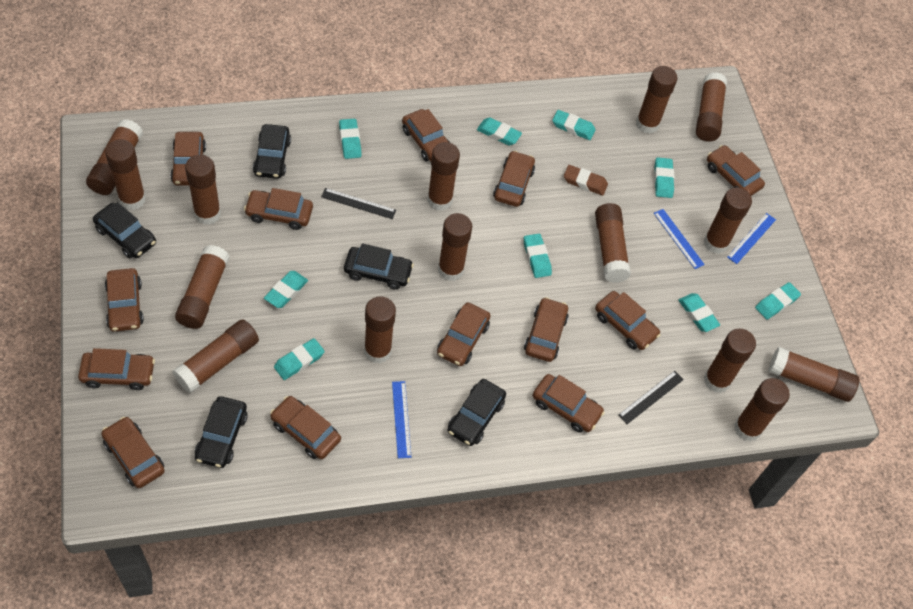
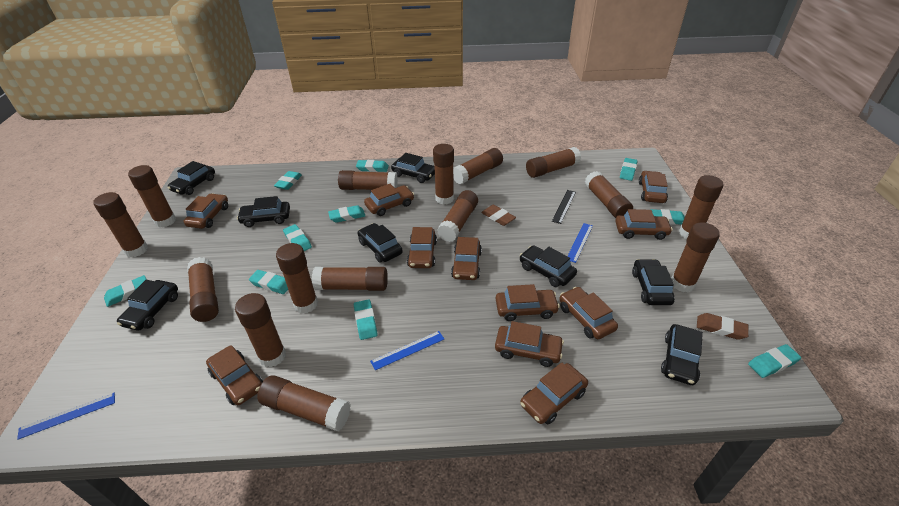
black car: 5 -> 8
black ruler: 2 -> 1
brown car: 13 -> 11
brown eraser: 1 -> 2
turquoise eraser: 9 -> 10

